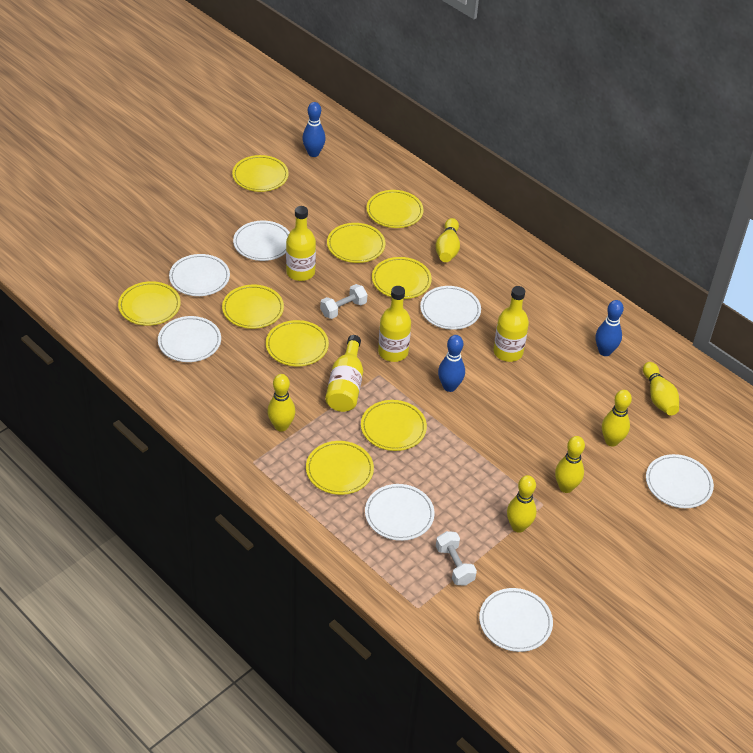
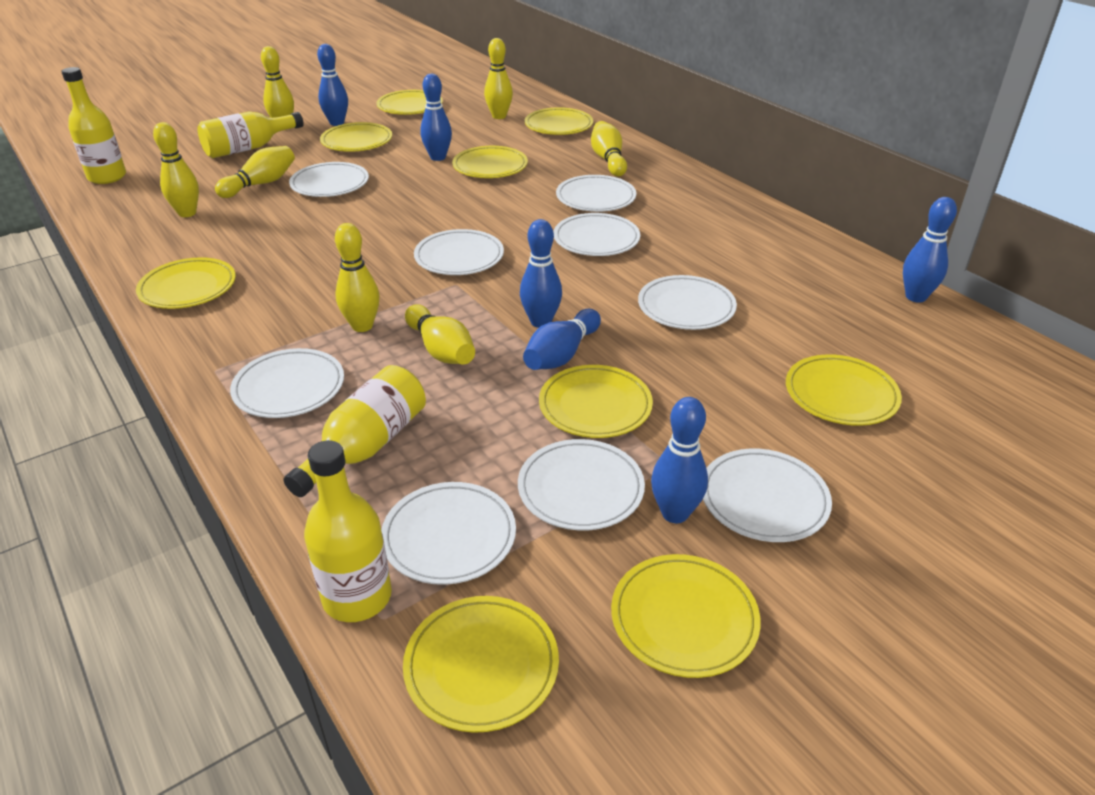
blue bowling pin: 3 -> 6
white dumbbell: 2 -> 0
white plate: 7 -> 9
yellow bowling pin: 6 -> 7

